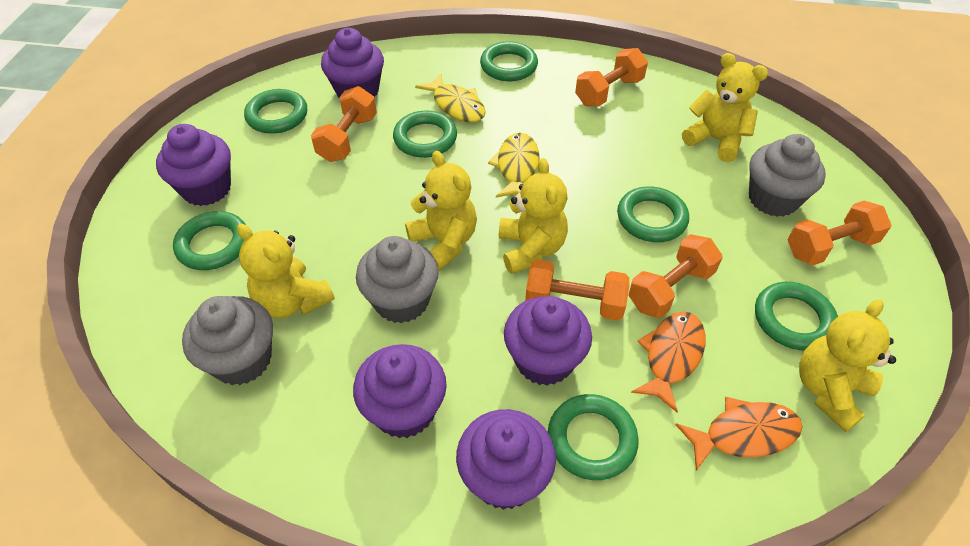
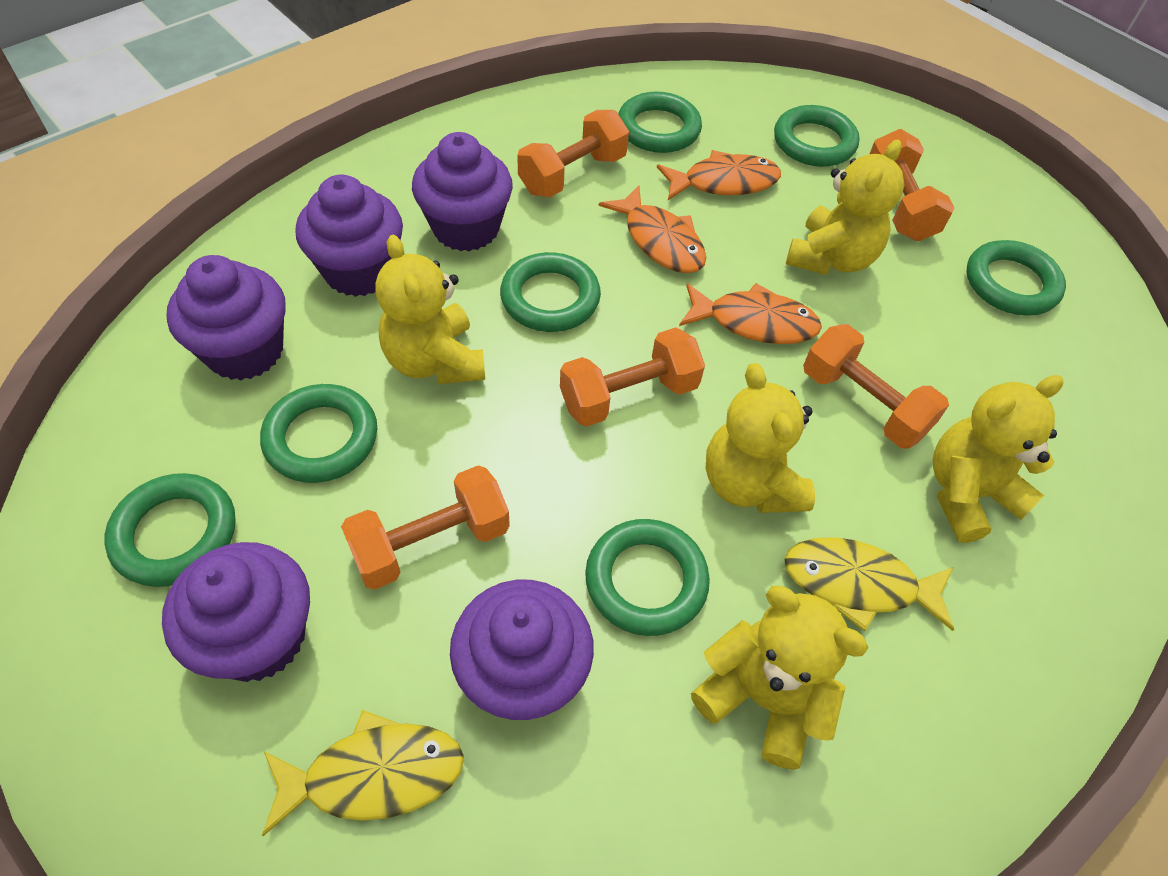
grey cupcake: 3 -> 0
orange fish: 2 -> 3

